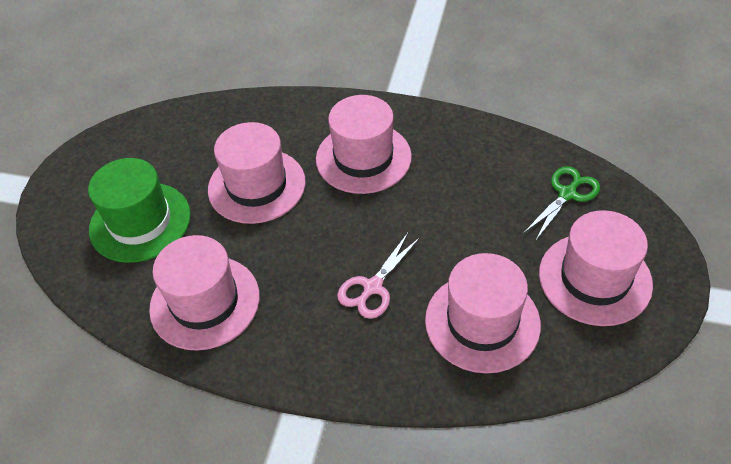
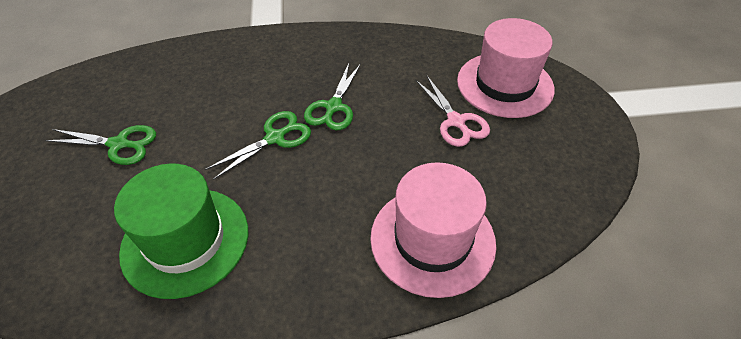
green scissors: 1 -> 3
pink hat: 5 -> 2

